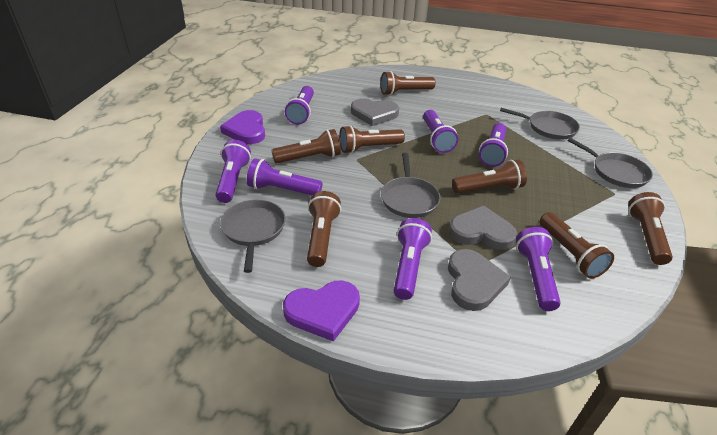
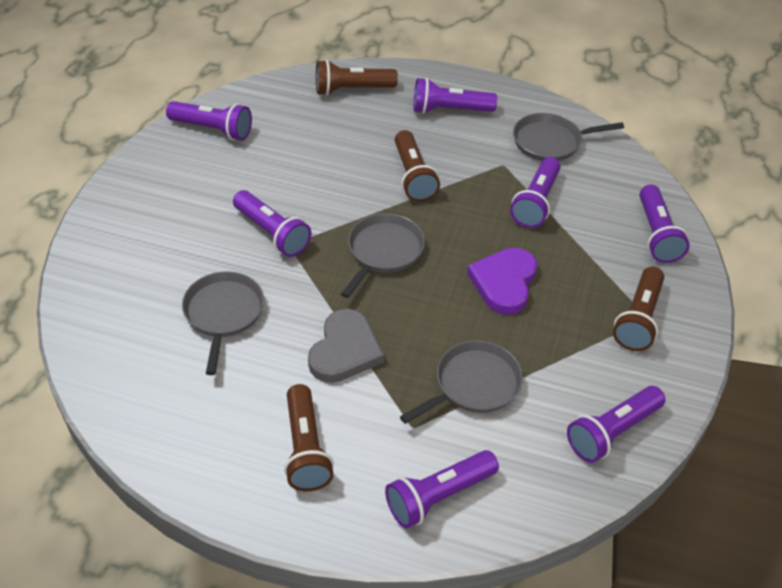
brown flashlight: 7 -> 4
grey heart: 3 -> 1
purple heart: 2 -> 1

